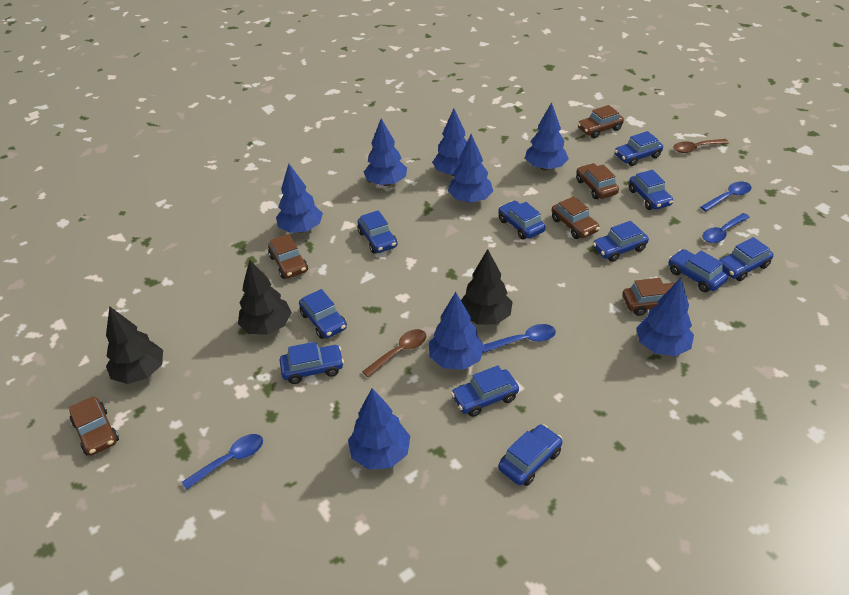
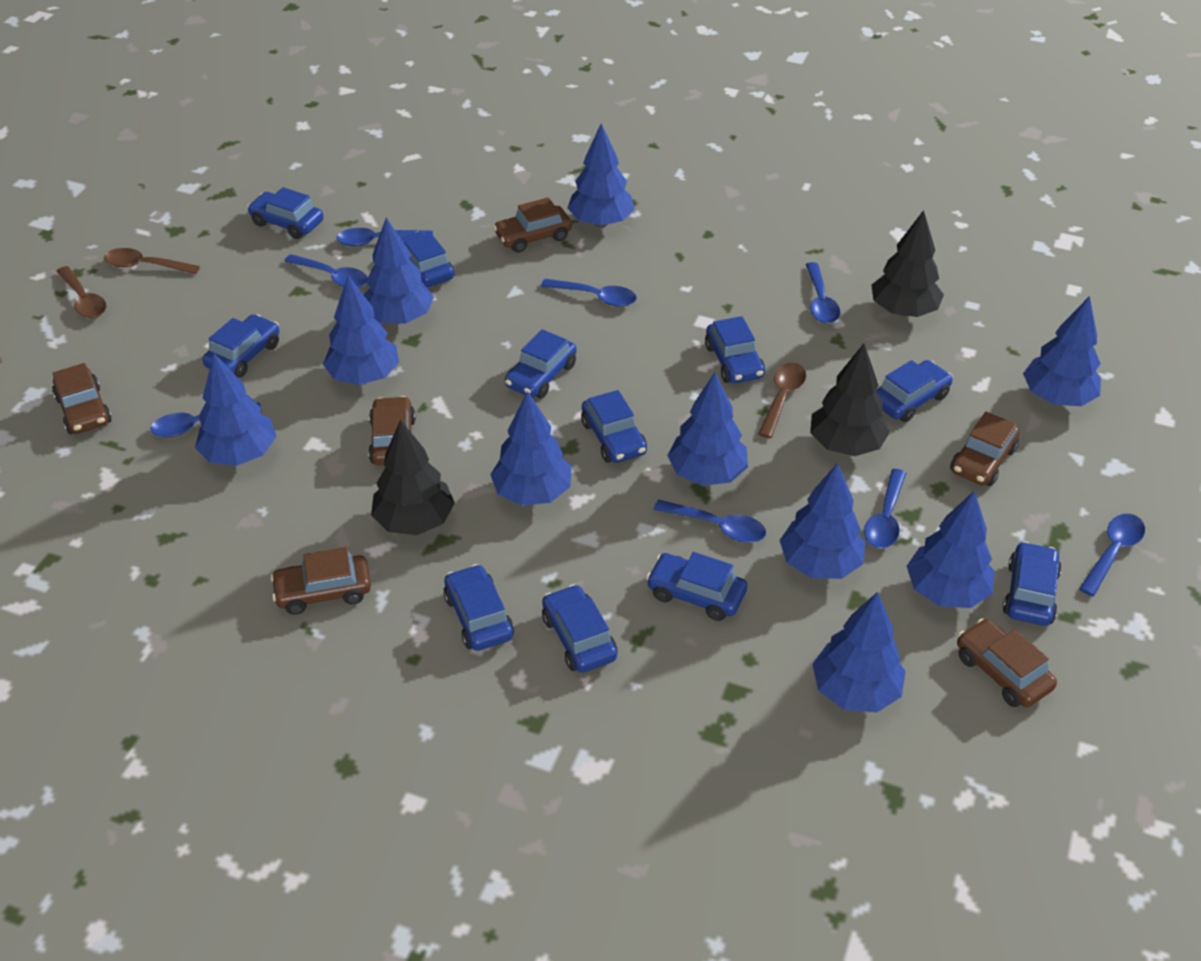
blue spoon: 4 -> 8
blue tree: 8 -> 10
brown spoon: 2 -> 3

